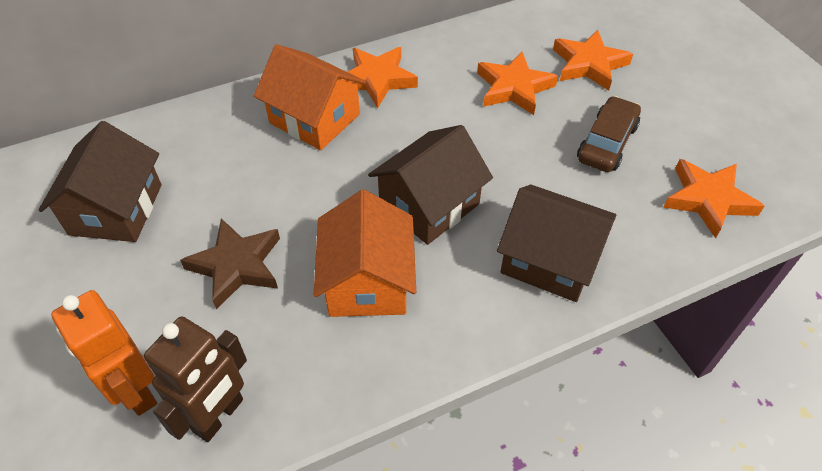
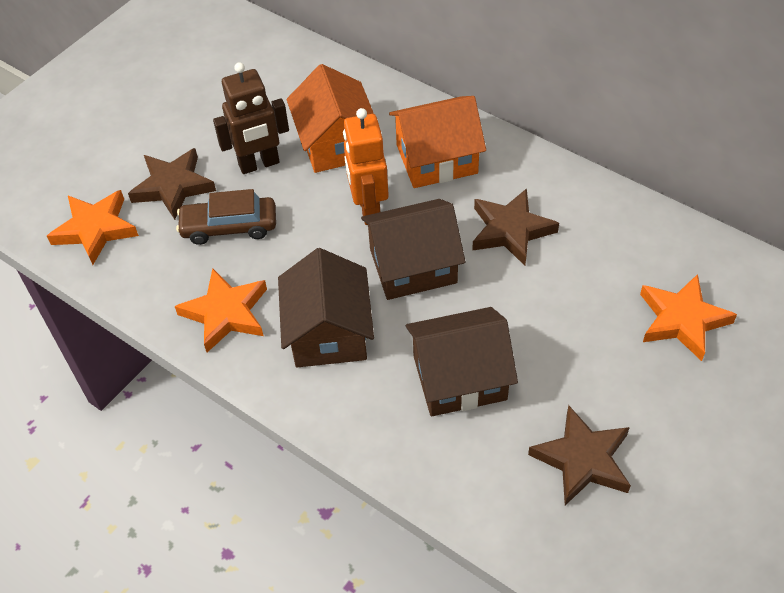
brown star: 1 -> 3
orange star: 4 -> 3

